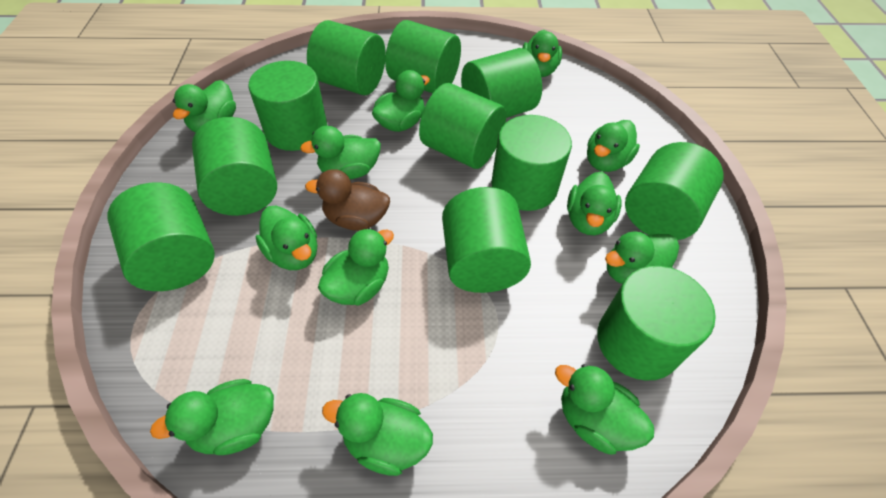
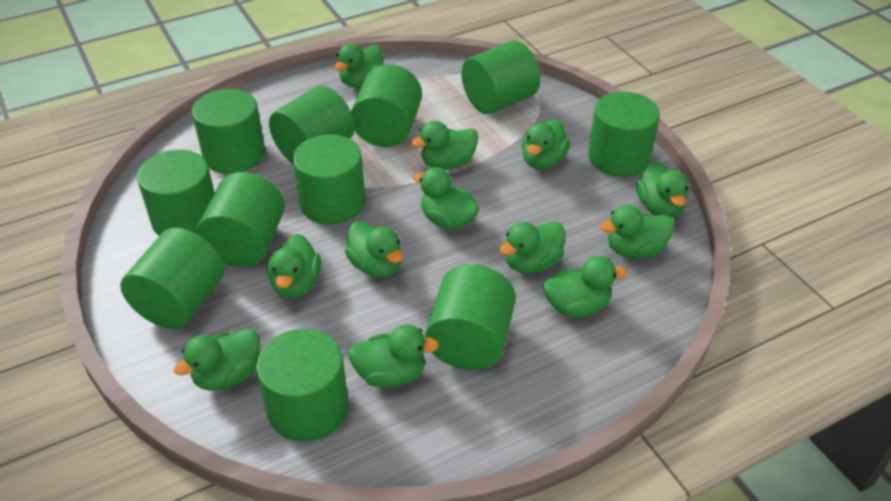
brown duck: 1 -> 0

